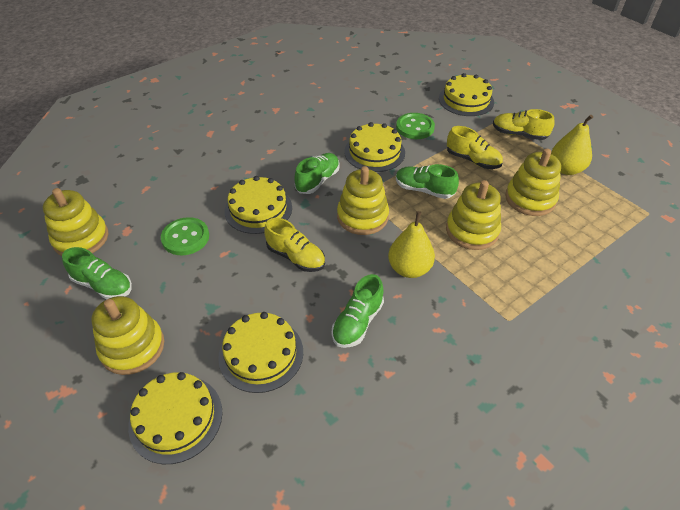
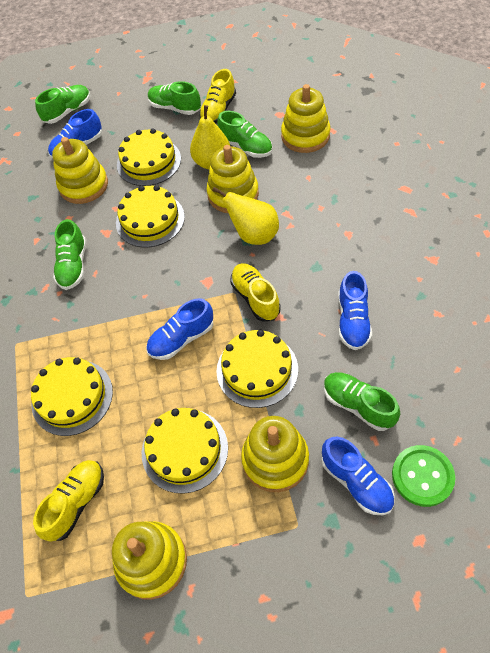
blue shoe: 0 -> 4
green button: 2 -> 1
green shoe: 4 -> 5

